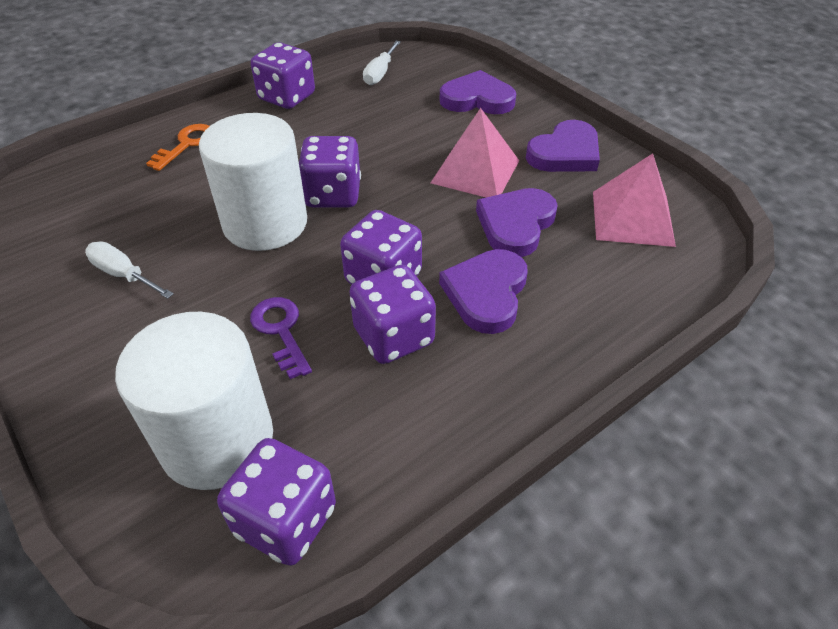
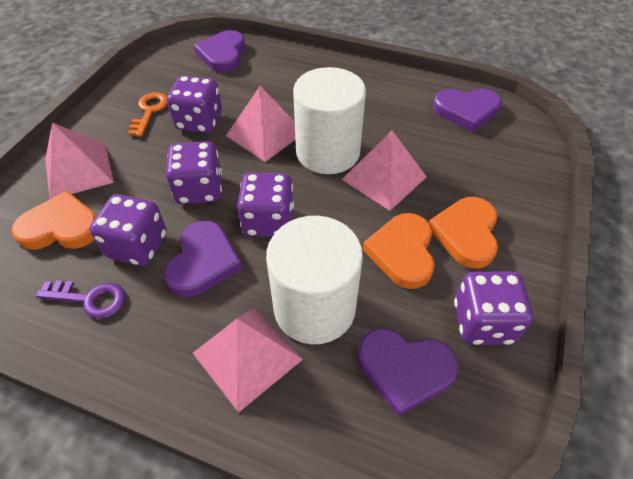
orange heart: 0 -> 3
pink pyramid: 2 -> 4
white screwdriver: 2 -> 0

